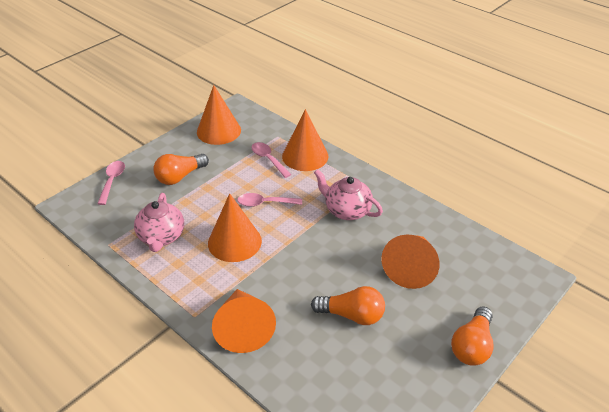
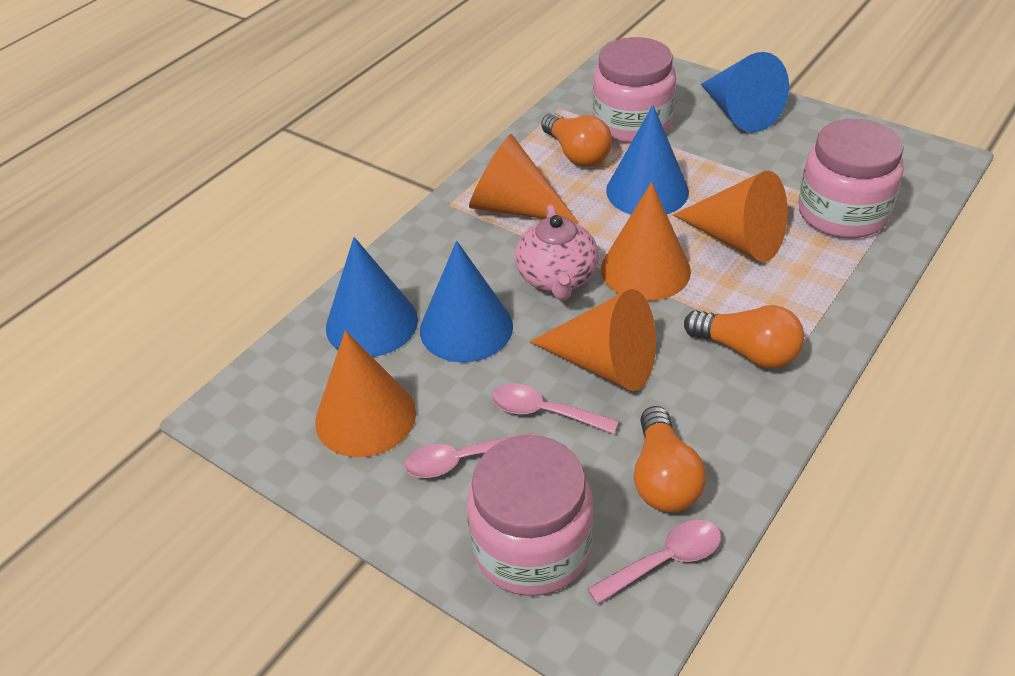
blue cone: 0 -> 4
pink jar: 0 -> 3
pink teapot: 2 -> 1

